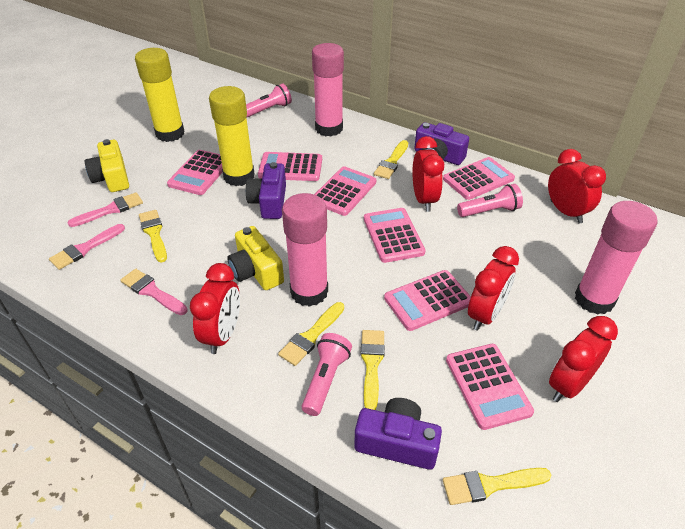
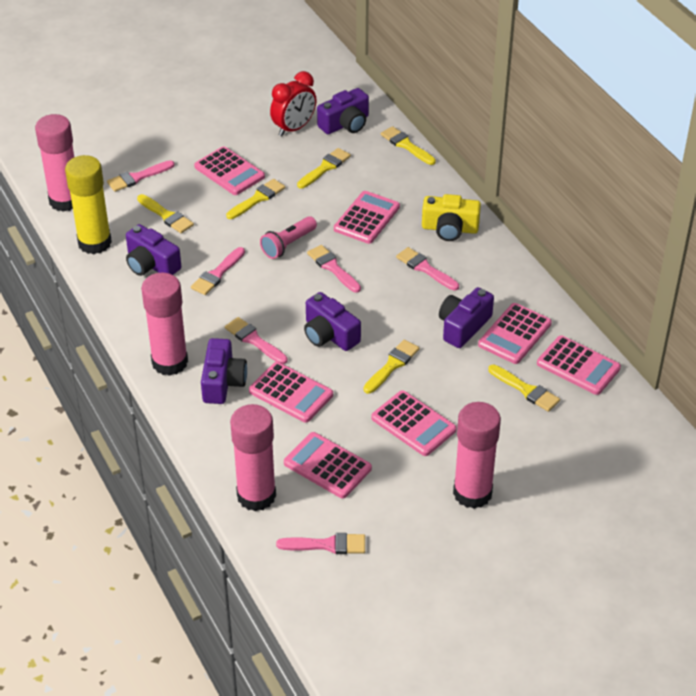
pink brush: 3 -> 6
pink flashlight: 3 -> 1
pink glue stick: 3 -> 4
purple camera: 3 -> 5
red clock: 5 -> 1
yellow brush: 5 -> 6
yellow camera: 2 -> 1
yellow glue stick: 2 -> 1

